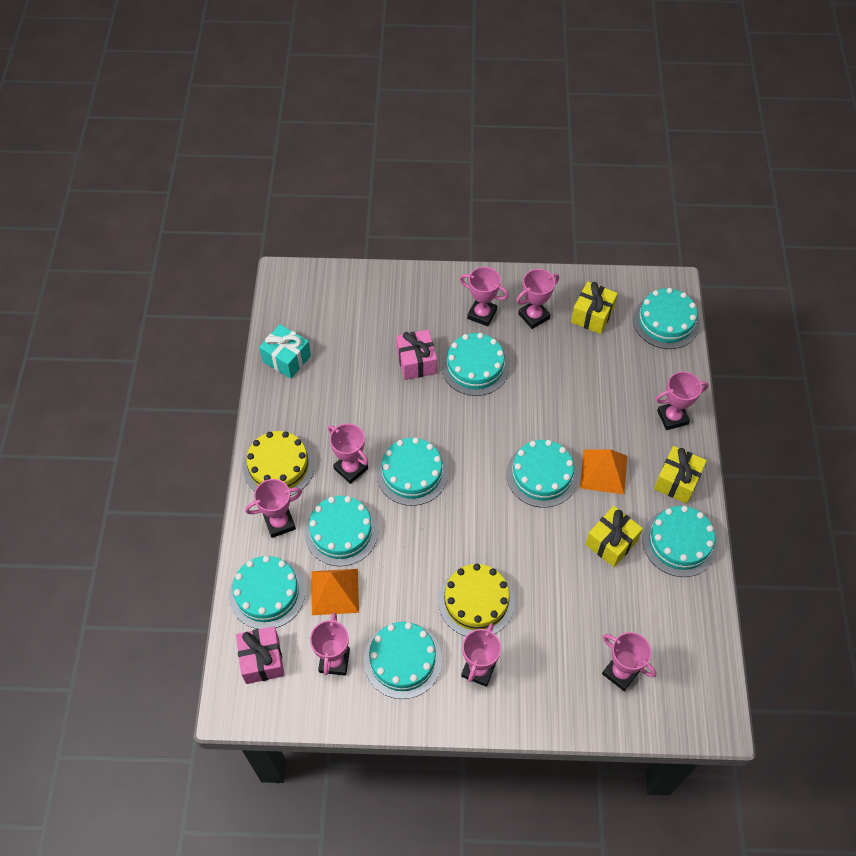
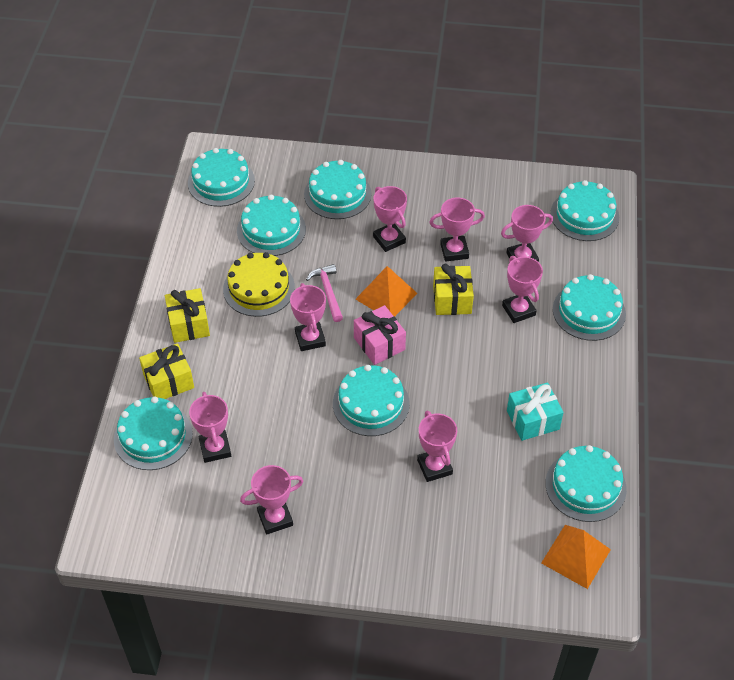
pink gift: 2 -> 1
pink hammer: 0 -> 1
yellow cake: 2 -> 1

